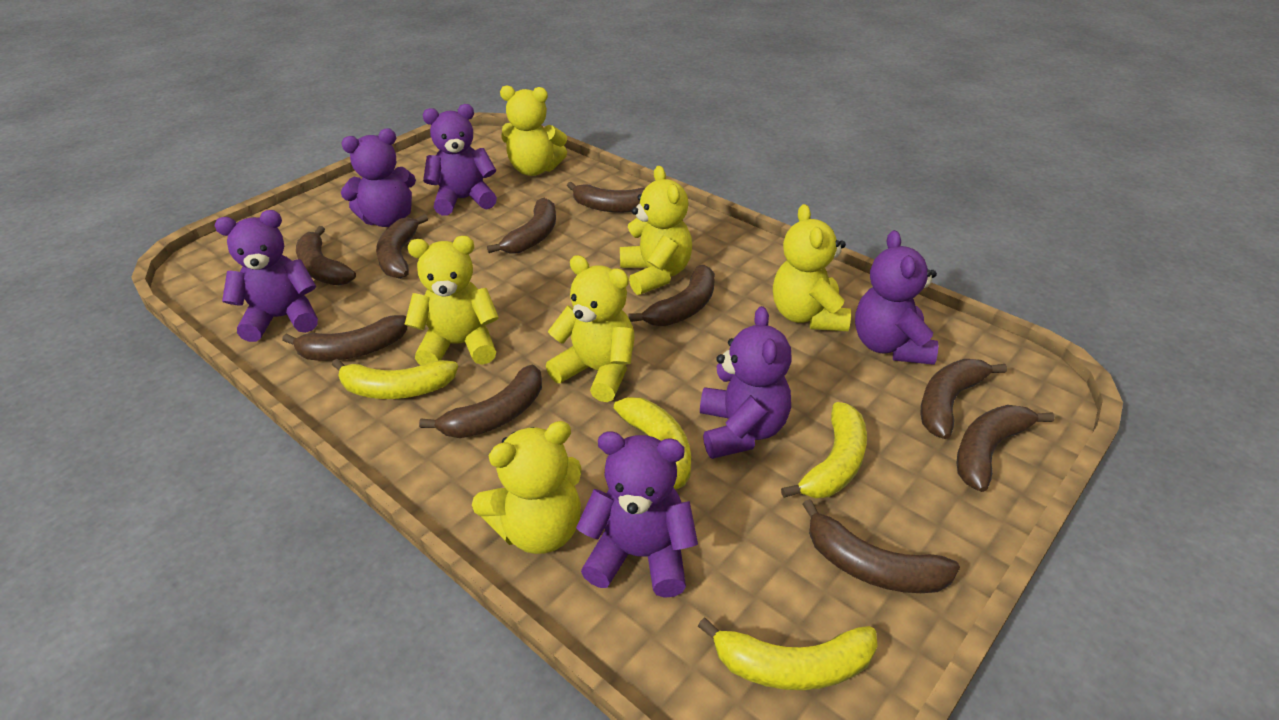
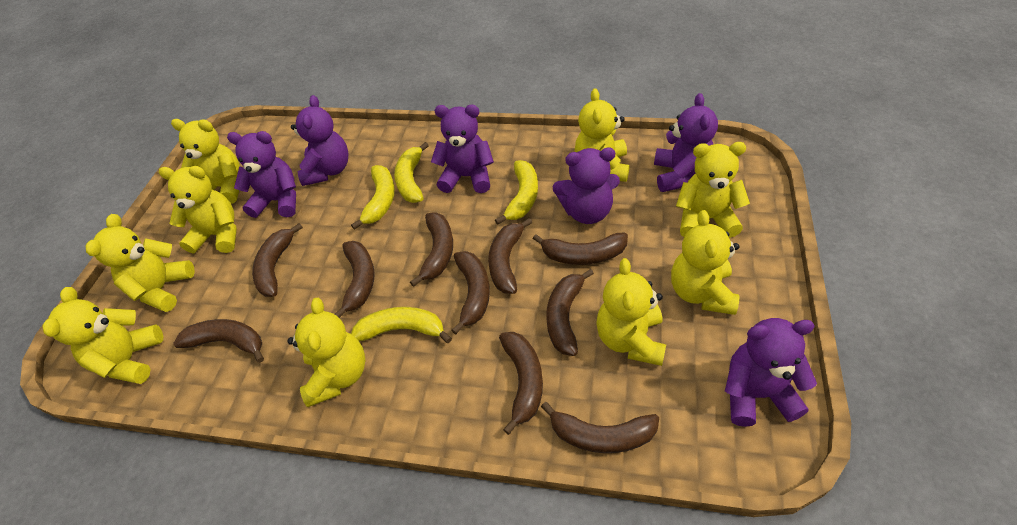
yellow teddy bear: 6 -> 9

